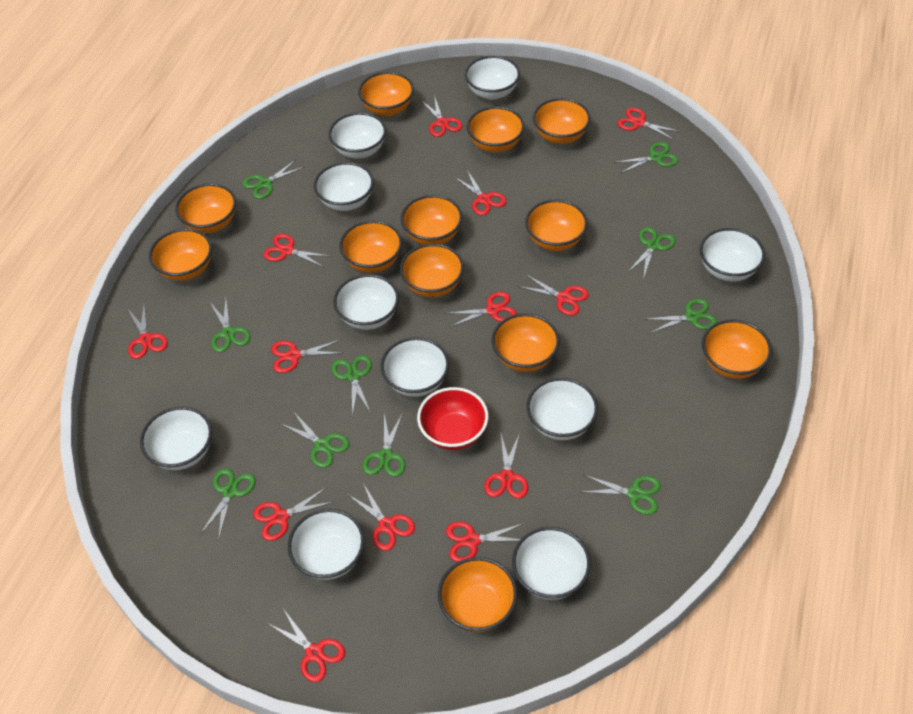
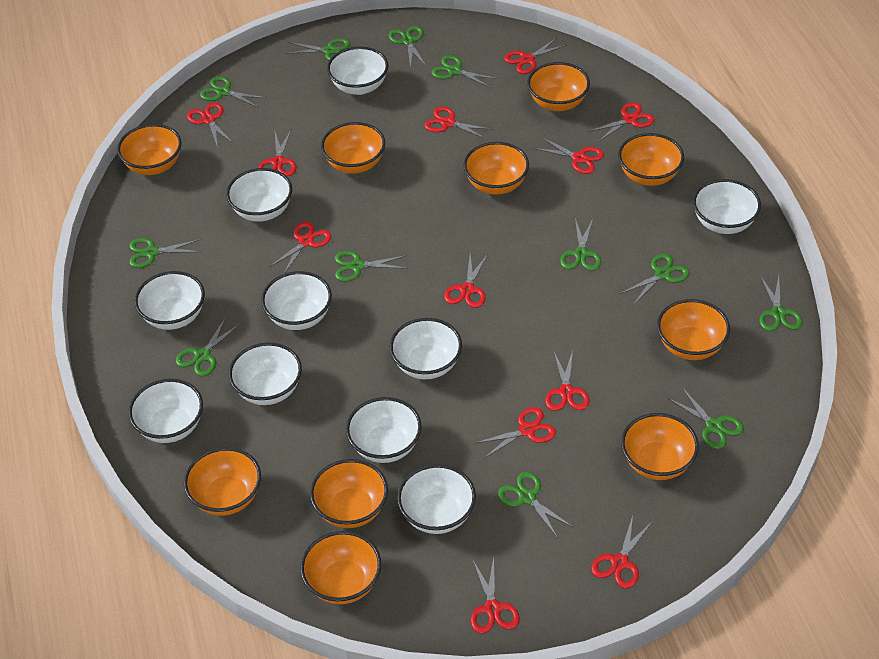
green scissors: 10 -> 12
orange bowl: 12 -> 10
red bowl: 1 -> 0
red scissors: 13 -> 12

